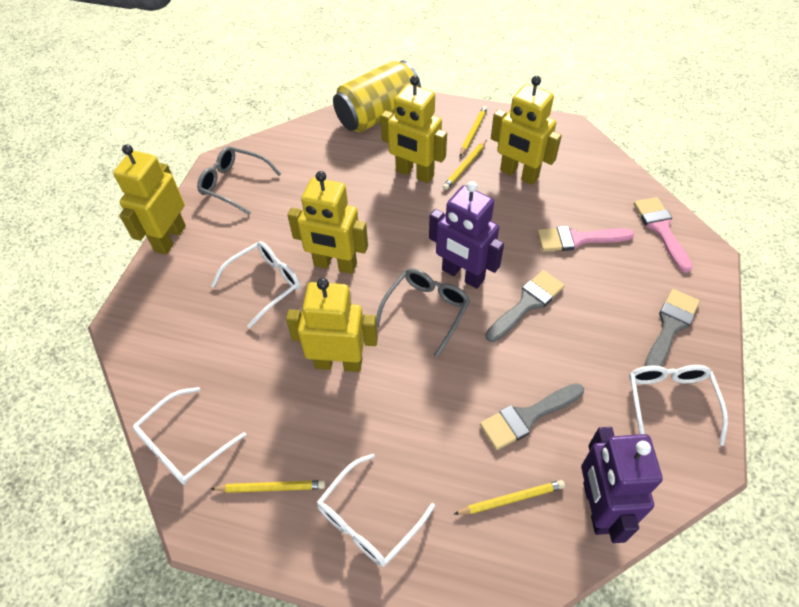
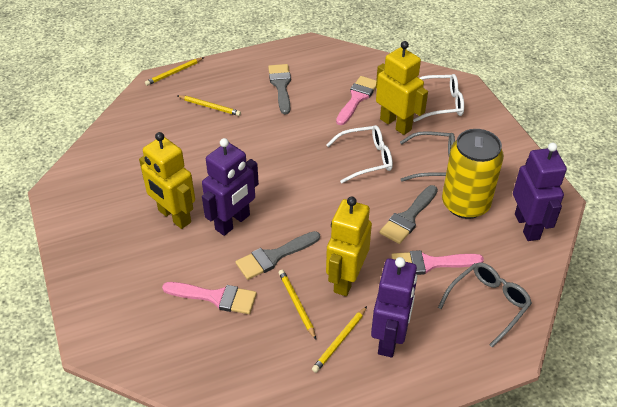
pink brush: 2 -> 3
purple robot: 2 -> 3
white glasses: 4 -> 2
yellow robot: 5 -> 3

